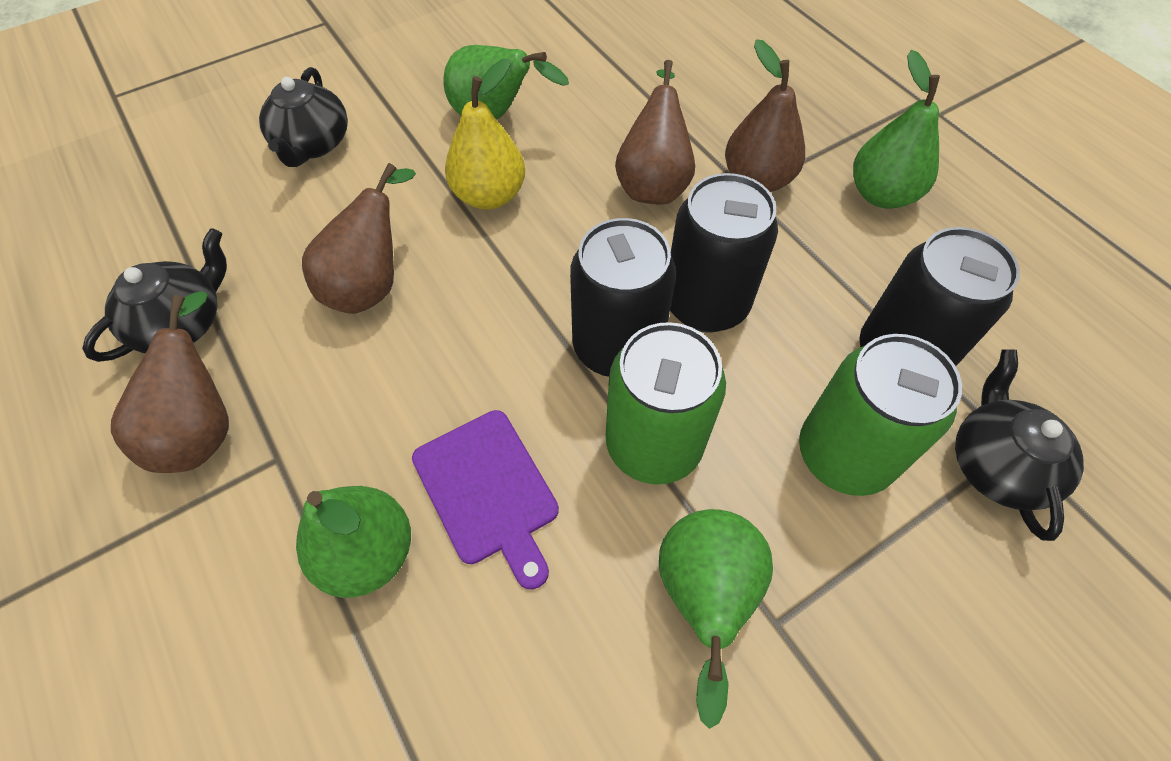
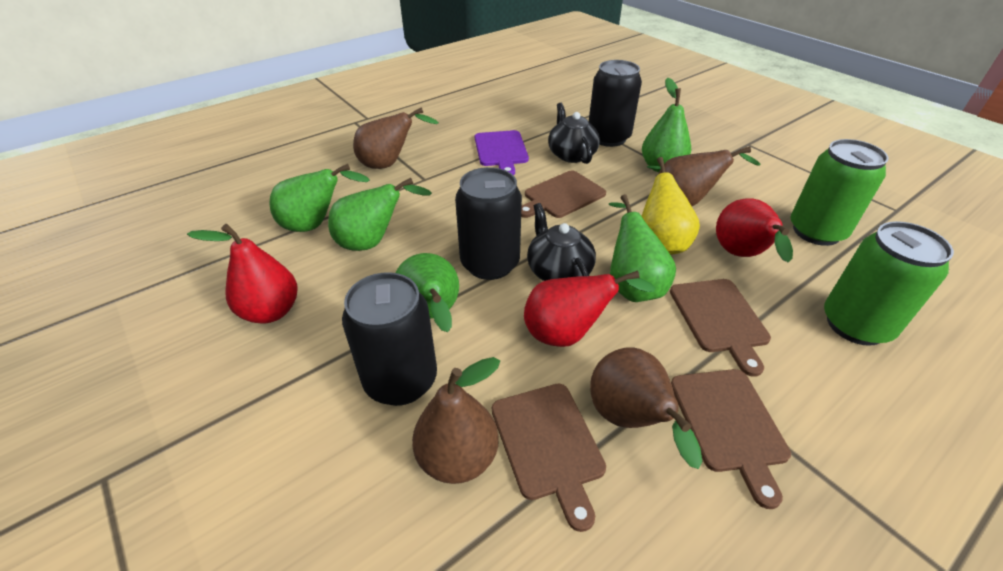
black teapot: 3 -> 2
brown cutting board: 0 -> 4
green pear: 4 -> 5
red pear: 0 -> 3

